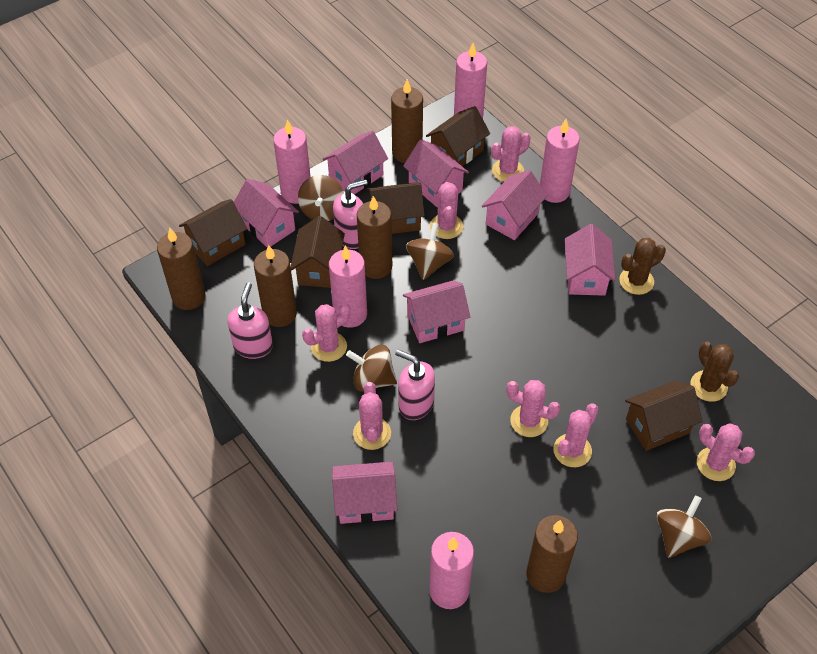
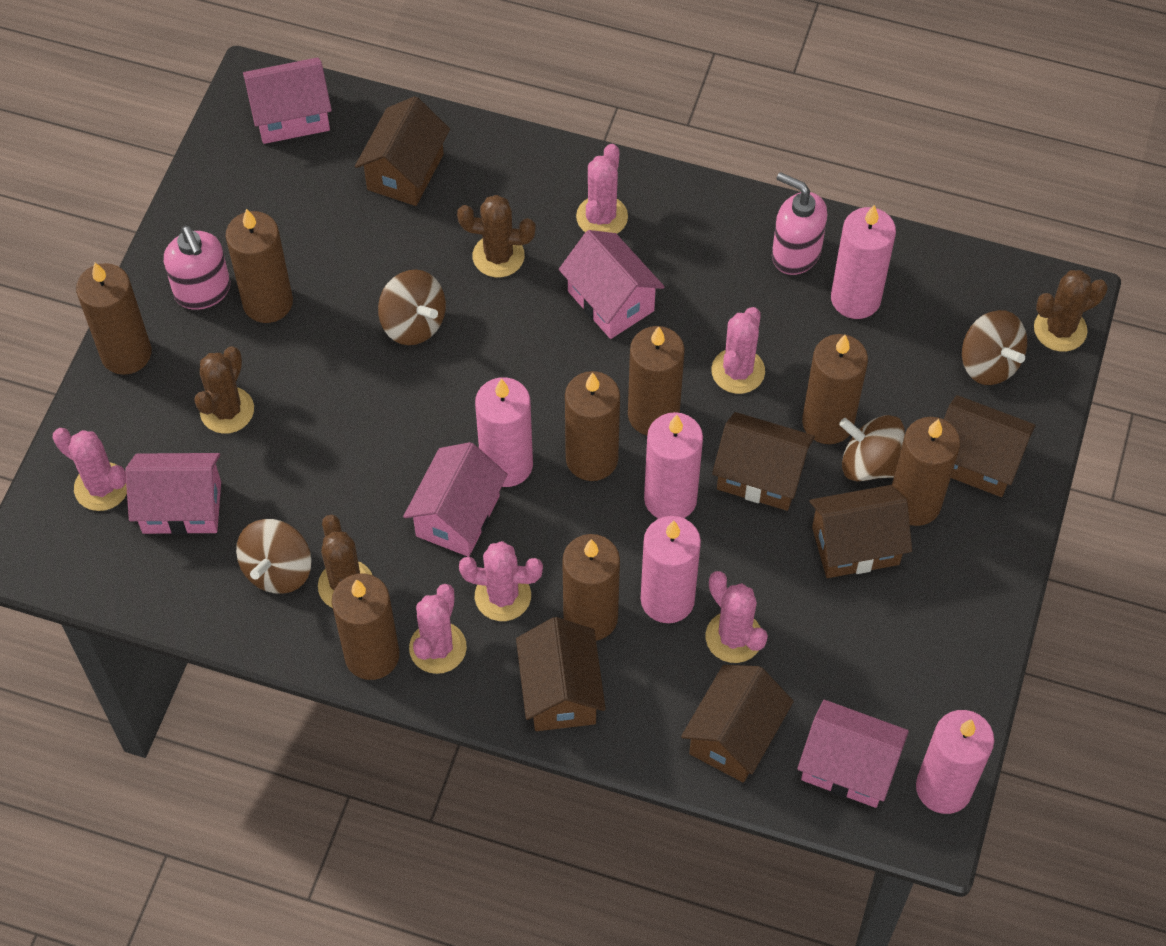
brown cactus: 2 -> 4
brown candle: 5 -> 8
brown house: 5 -> 6
pink cactus: 7 -> 6
pink house: 7 -> 5
pink soap dispenser: 3 -> 2

